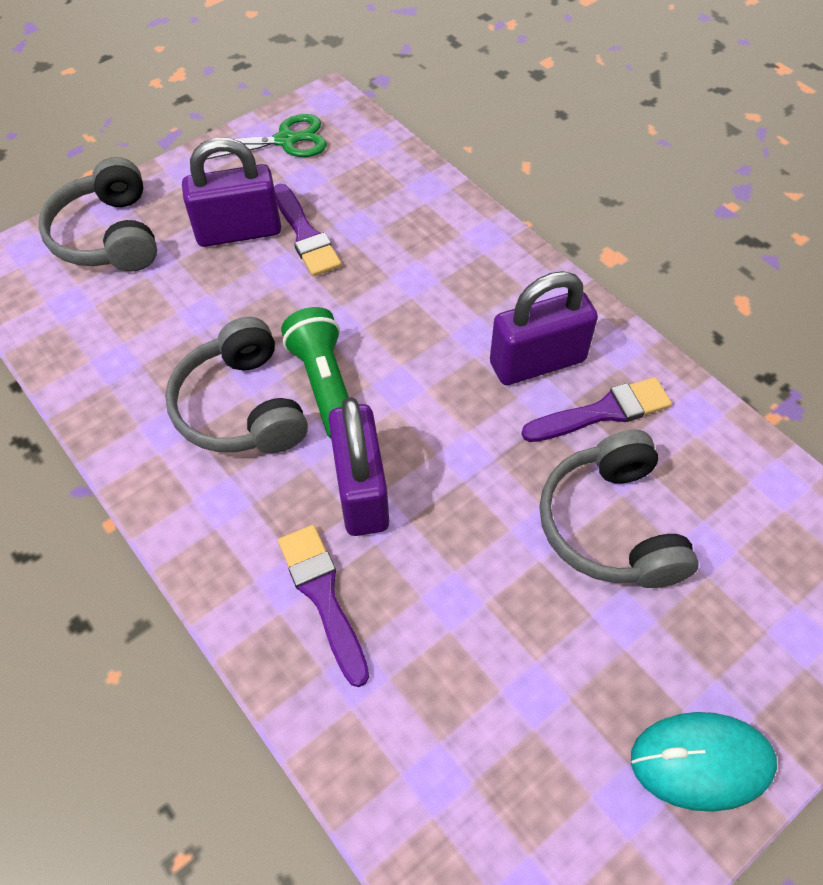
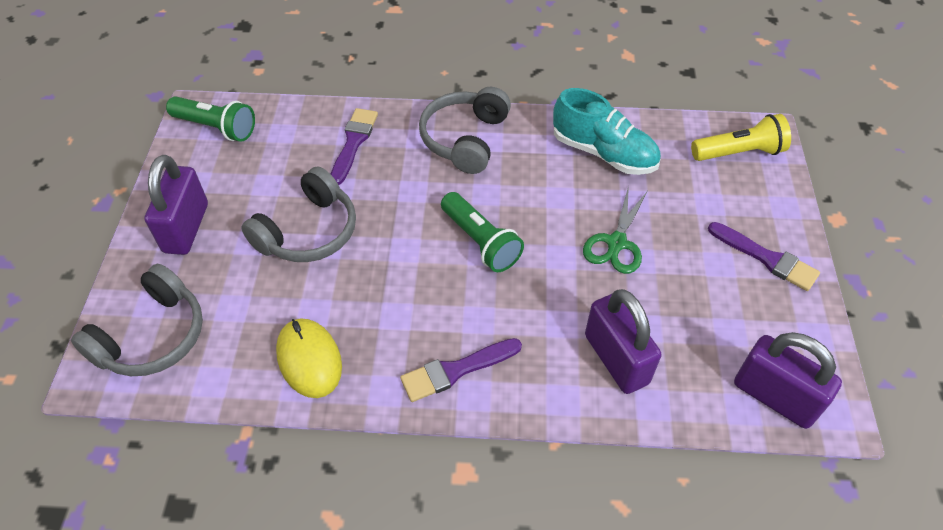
green flashlight: 1 -> 2
turquoise mouse: 1 -> 0
turquoise shoe: 0 -> 1
yellow flashlight: 0 -> 1
yellow mouse: 0 -> 1

